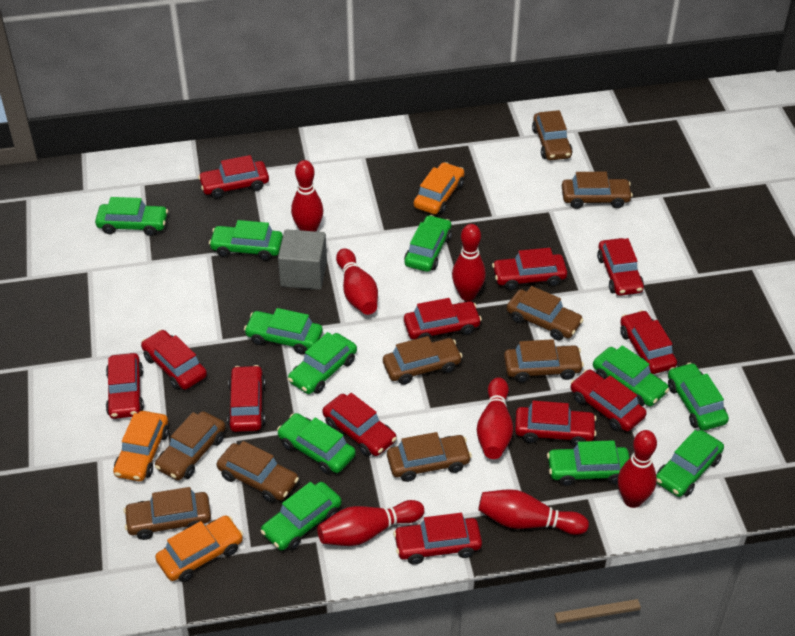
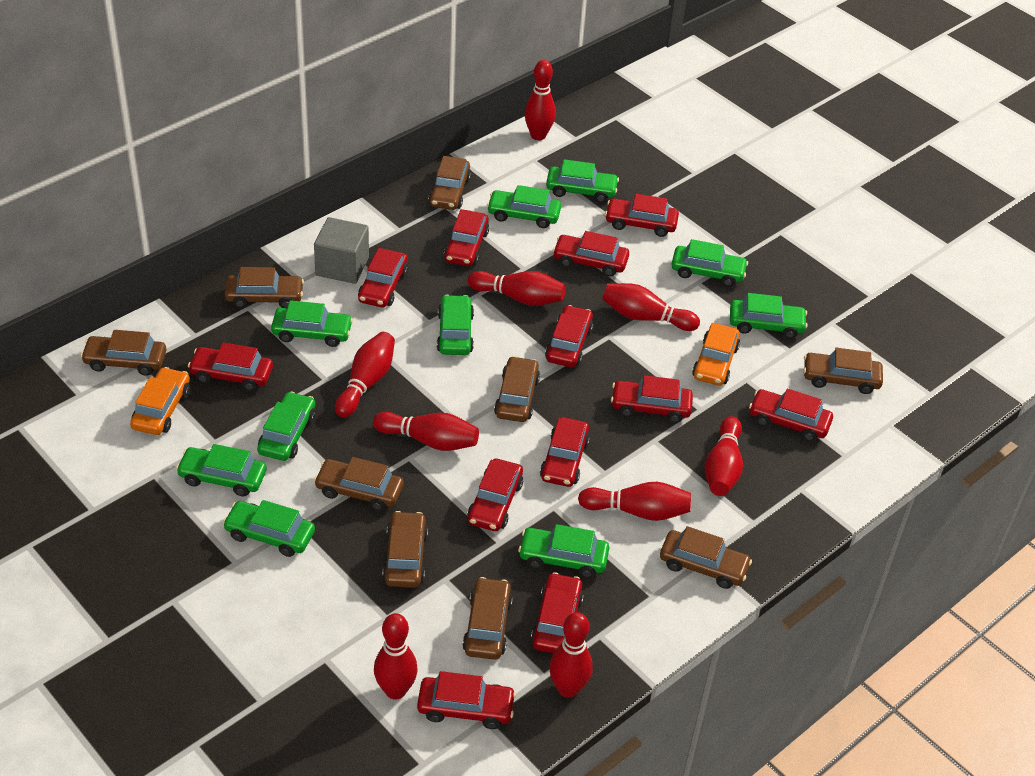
green car: 11 -> 10
orange car: 3 -> 2
red bowling pin: 7 -> 9

